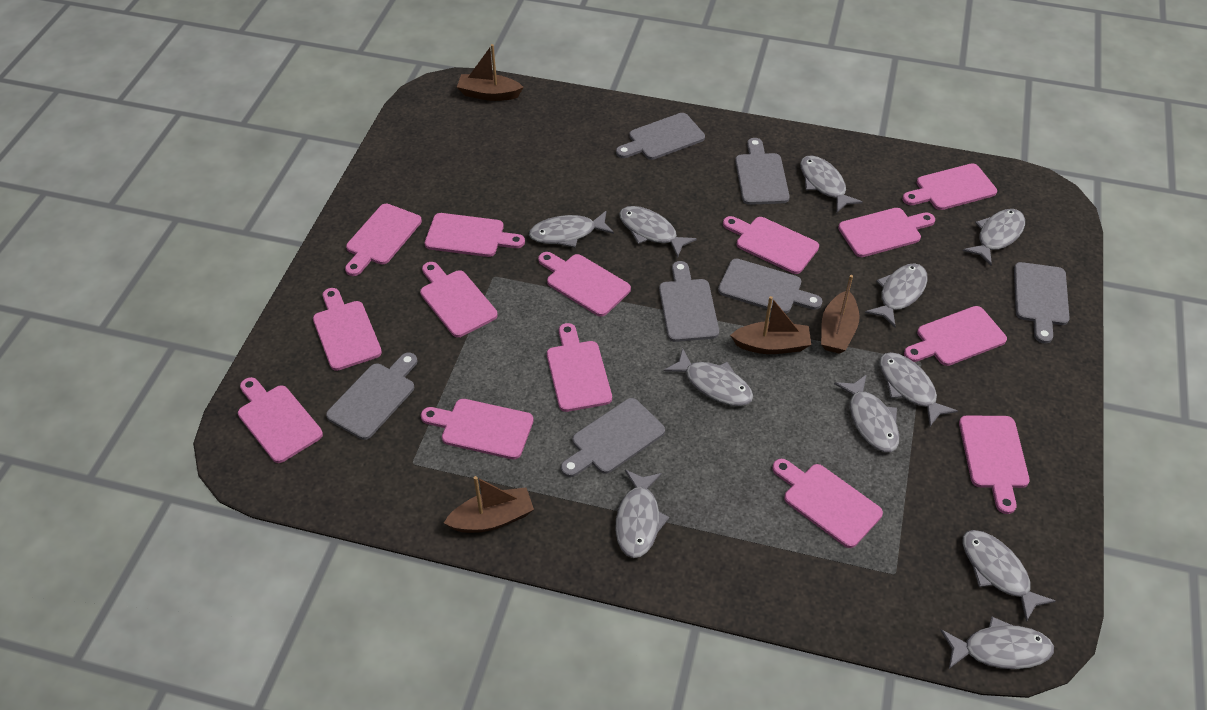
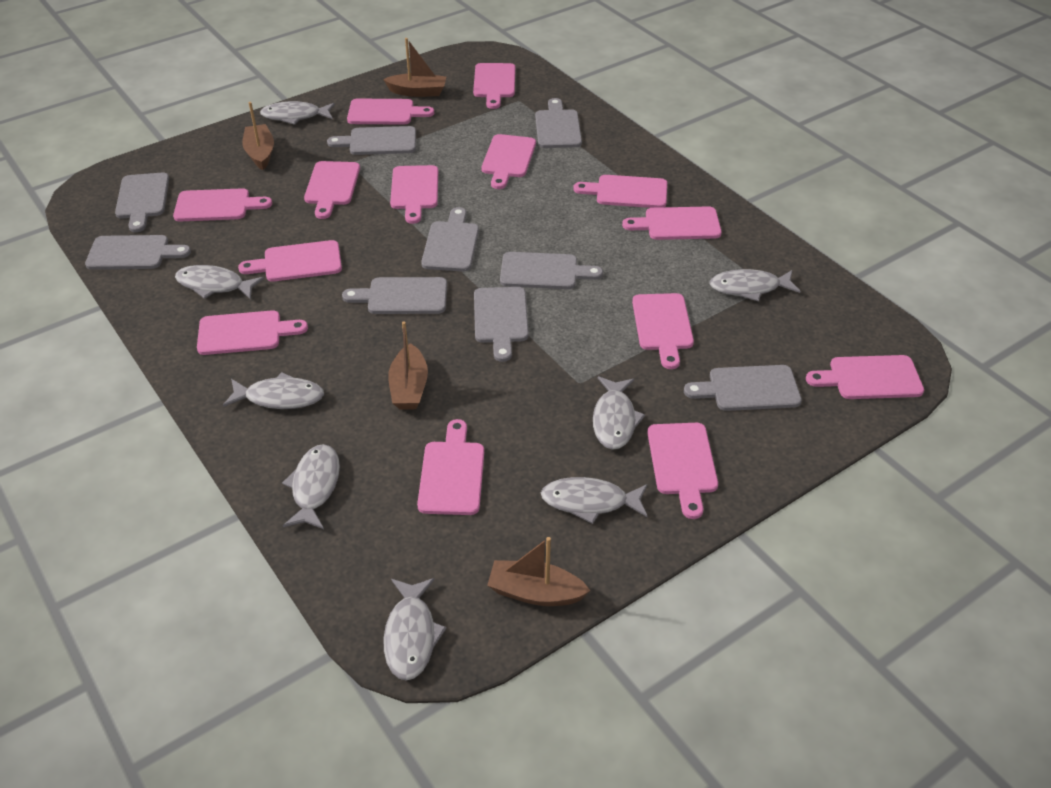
grey cutting board: 7 -> 9
grey fish: 11 -> 8

